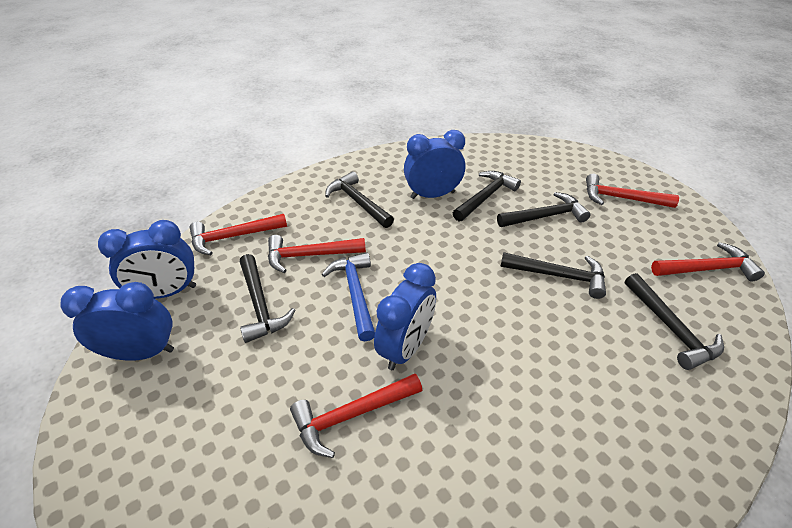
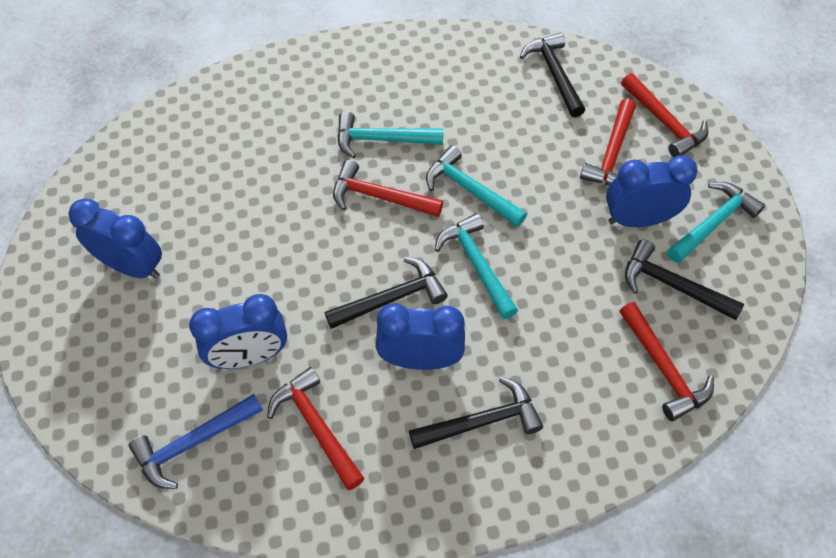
black hammer: 6 -> 4
turquoise hammer: 0 -> 4

